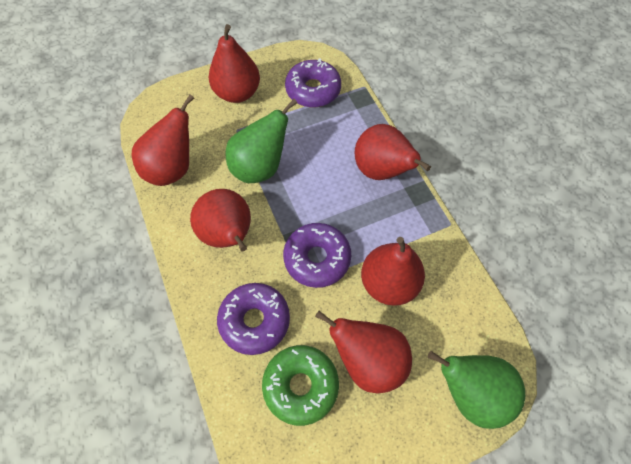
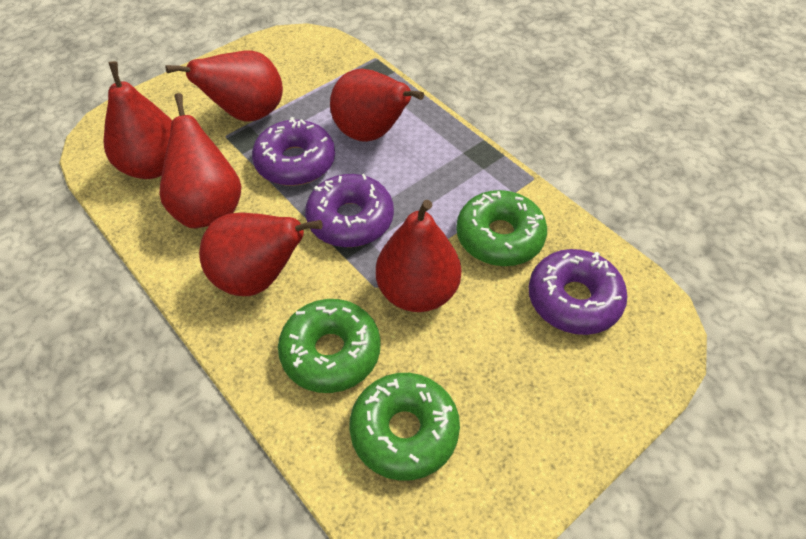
green donut: 1 -> 3
green pear: 2 -> 0

